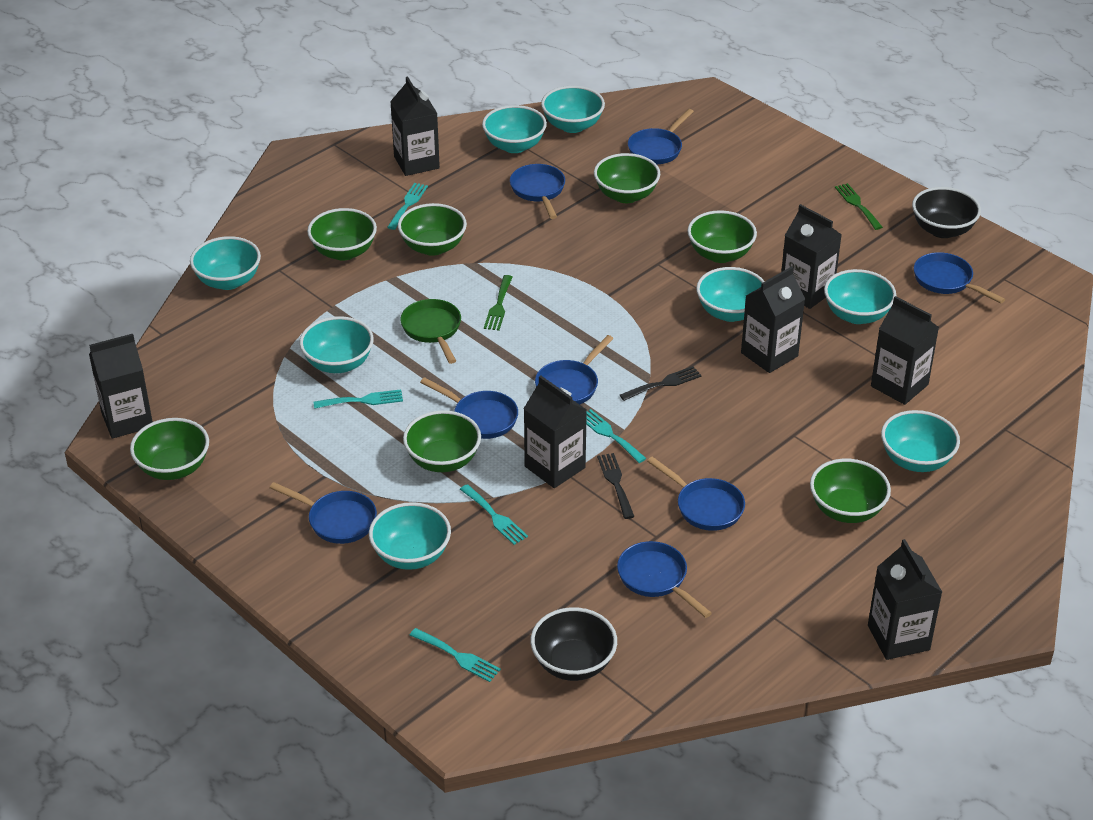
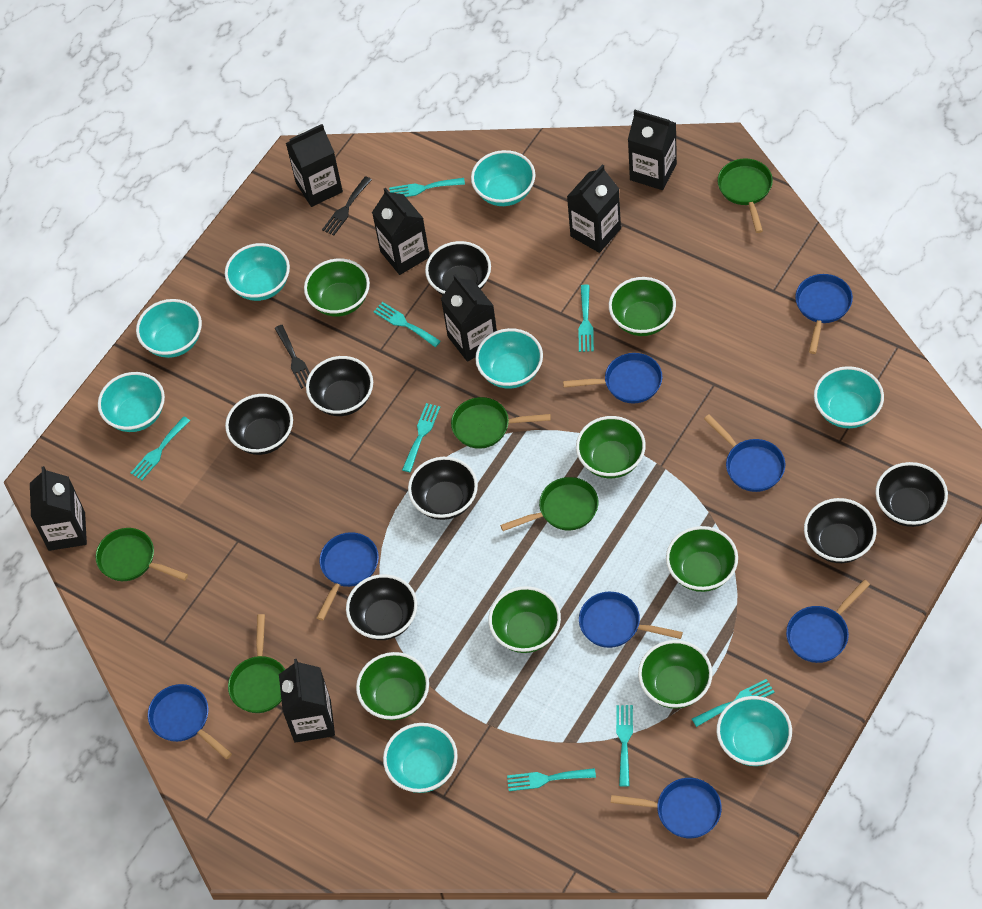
black bowl: 2 -> 7
green fork: 2 -> 0
green pan: 1 -> 5
turquoise fork: 5 -> 8

